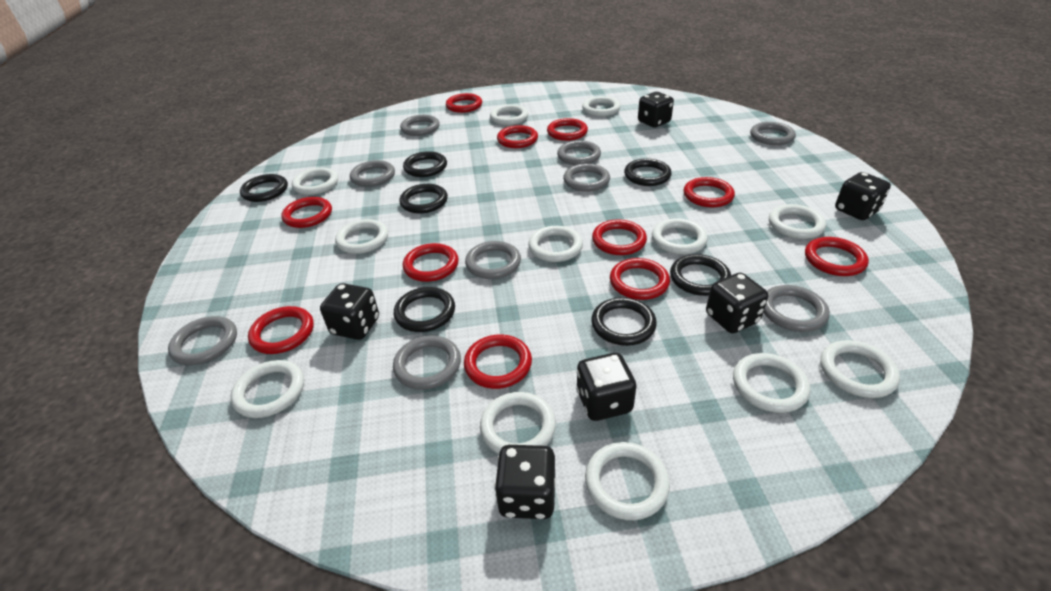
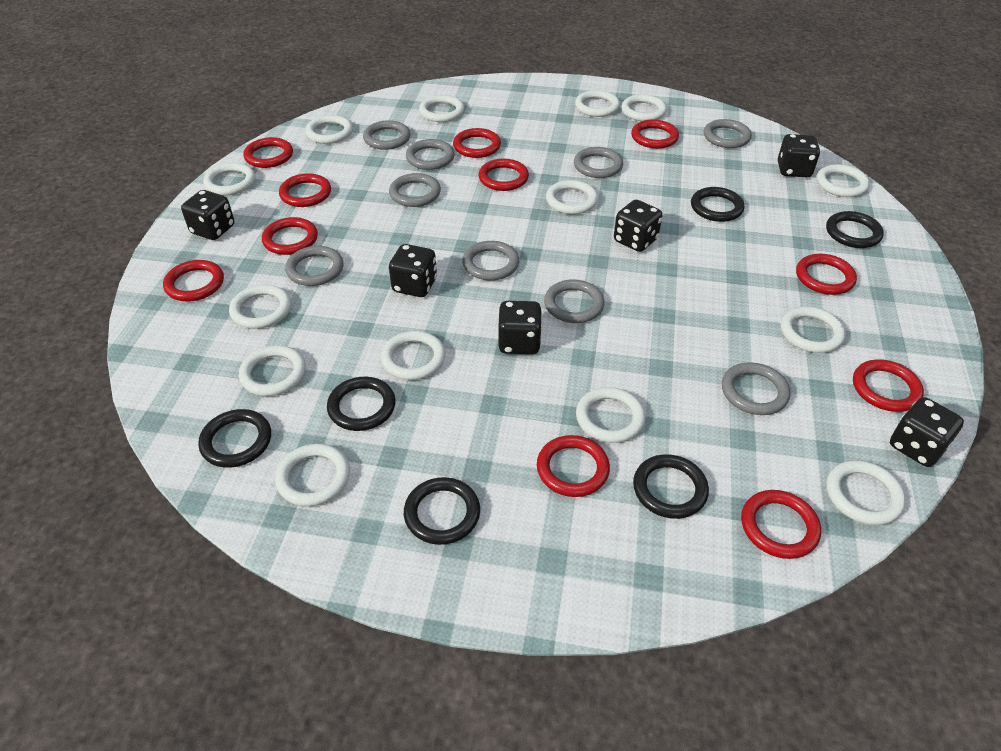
black ring: 7 -> 6
white ring: 12 -> 14

